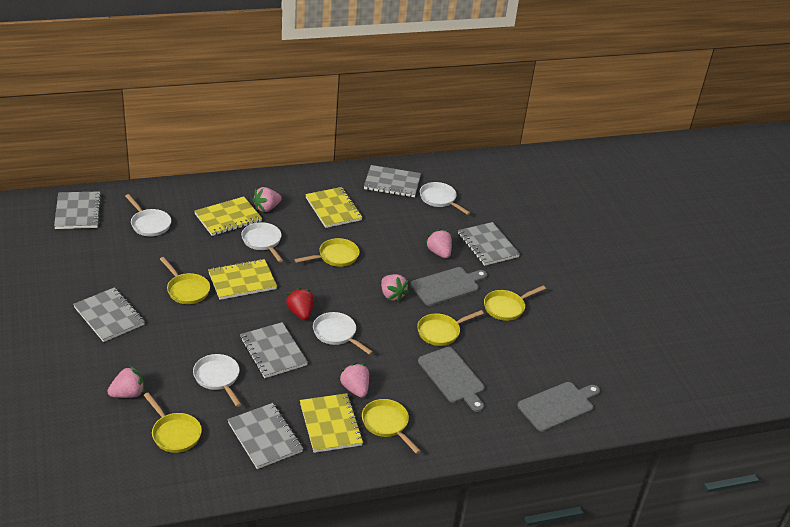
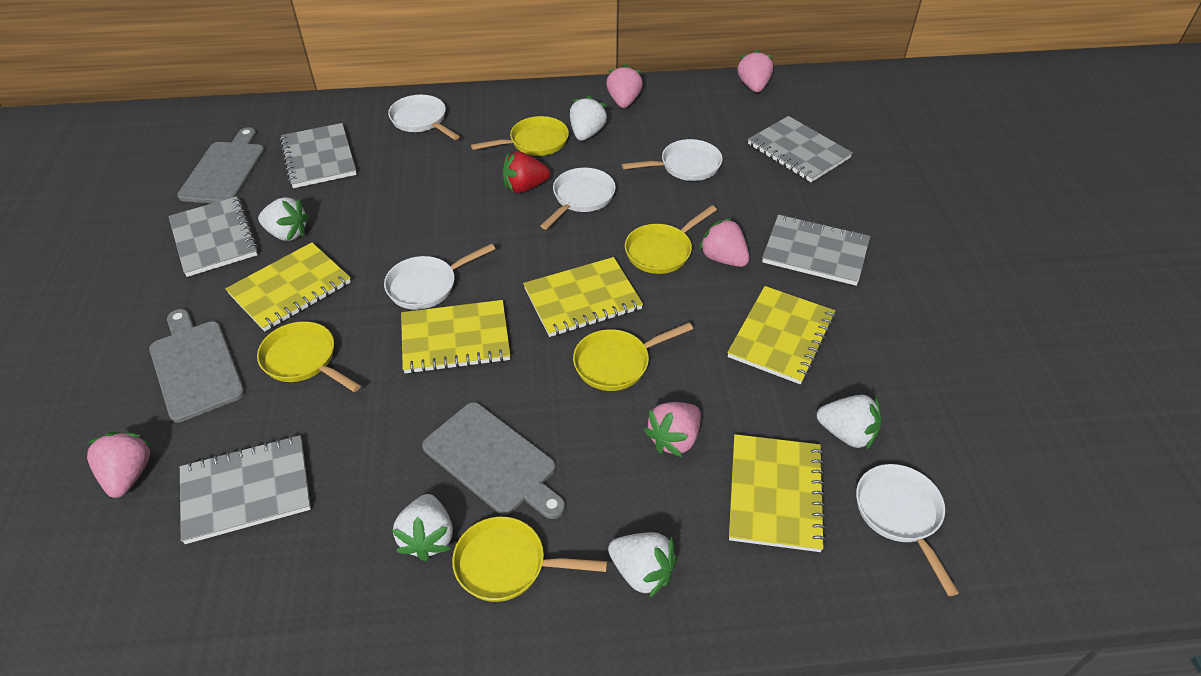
grey notebook: 6 -> 5
white strawberry: 0 -> 5
yellow notebook: 4 -> 5
yellow pan: 6 -> 5

